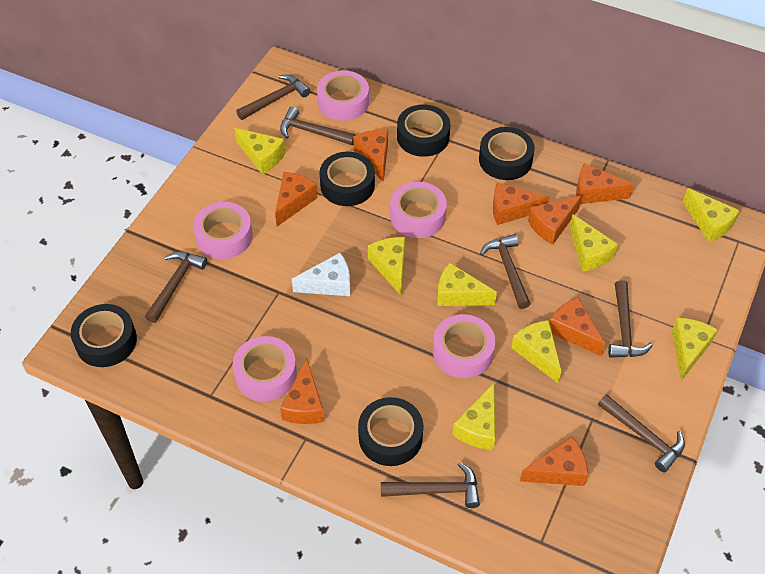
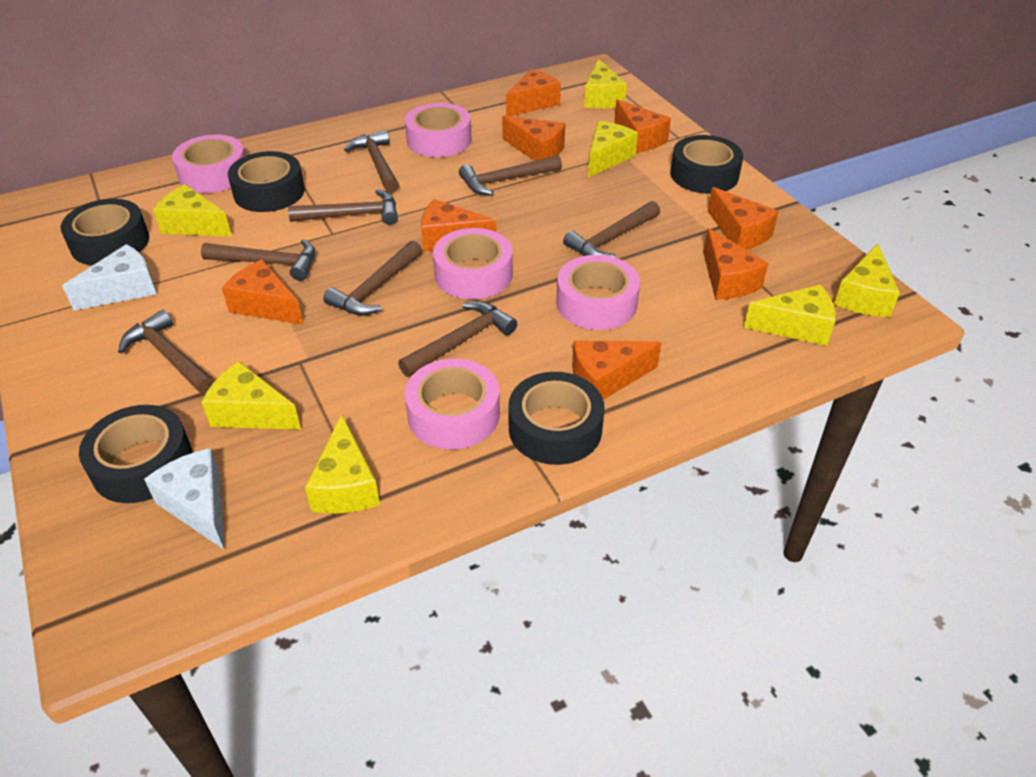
brown hammer: 7 -> 8
white cheese: 1 -> 2
yellow cheese: 8 -> 7

